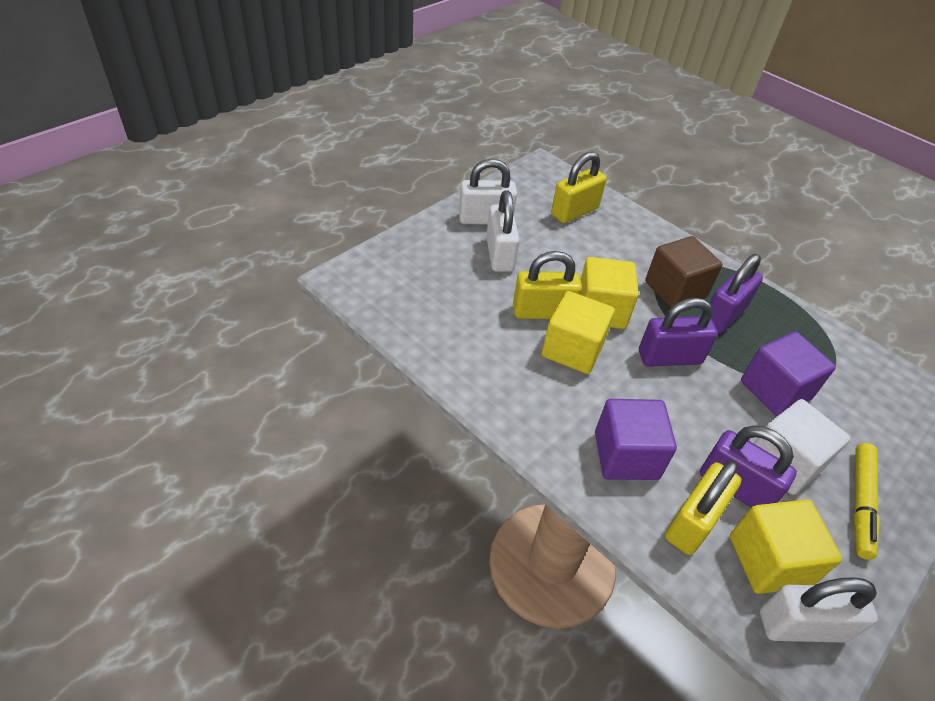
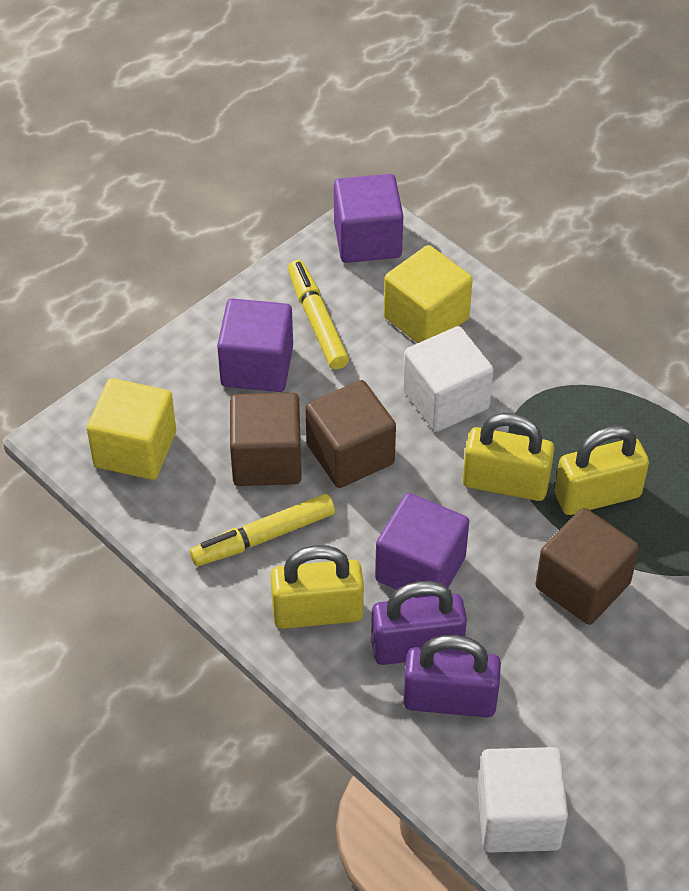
brown cube: 1 -> 3
purple cube: 2 -> 3
purple padlock: 3 -> 2
white cube: 1 -> 2
white padlock: 3 -> 0
yellow cube: 3 -> 2
yellow marker: 1 -> 2

